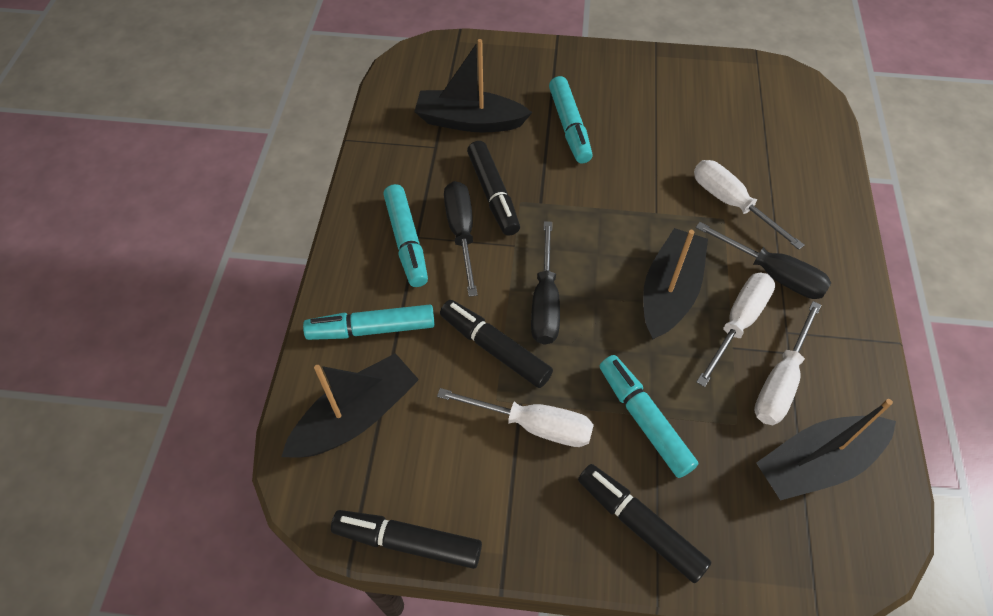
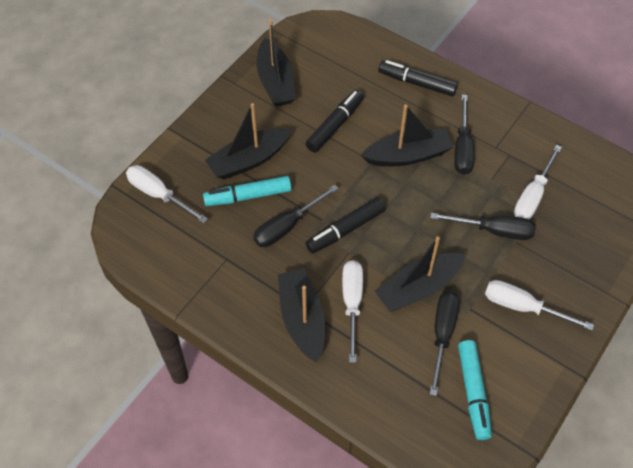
black boat: 4 -> 5
black marker: 4 -> 3
black screwdriver: 3 -> 4
turquoise marker: 4 -> 2

